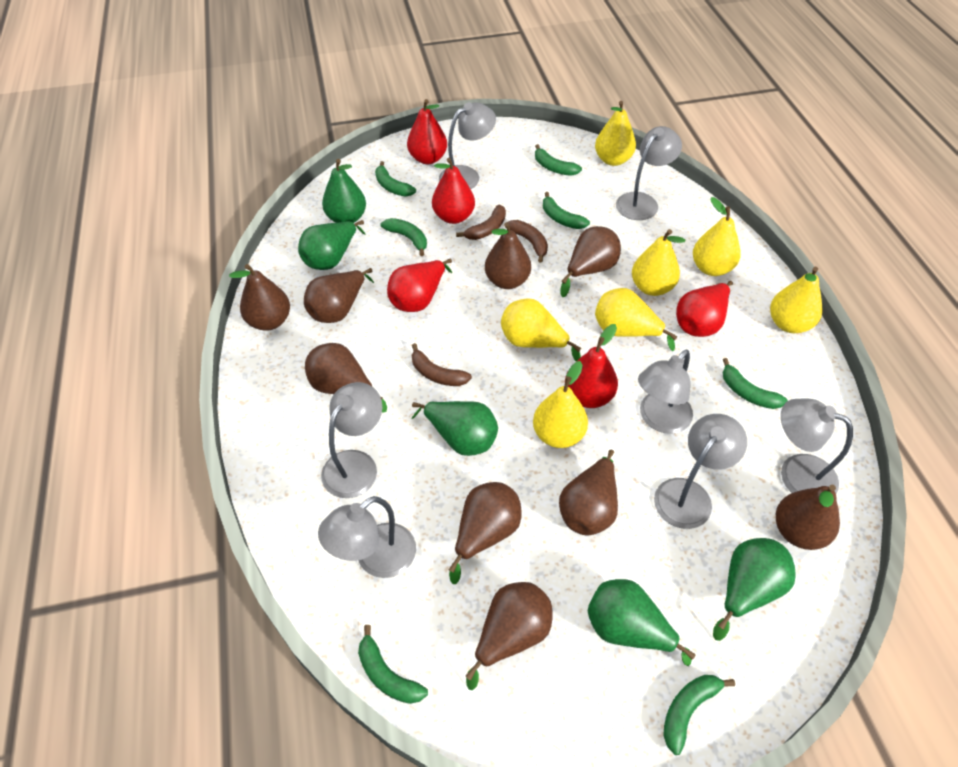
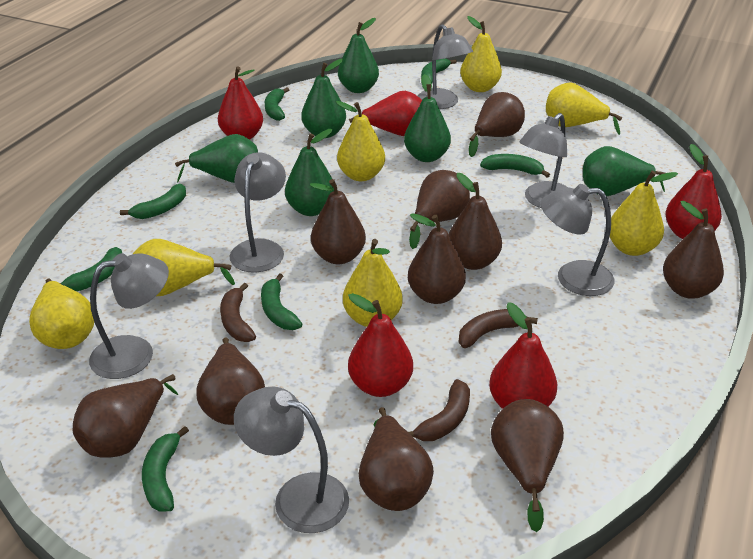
brown pear: 9 -> 10
green pear: 5 -> 6
grey lamp: 7 -> 6

